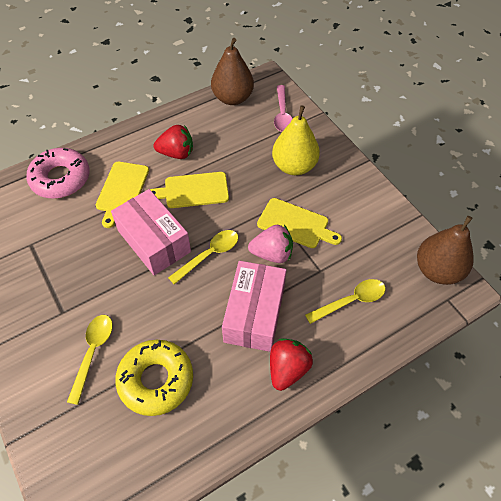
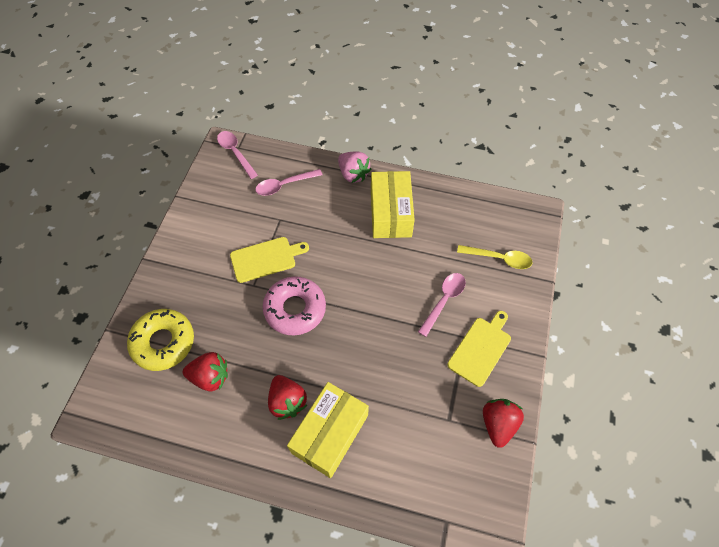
brown pear: 2 -> 0
pink box: 2 -> 0
pink spoon: 1 -> 3
red strawberry: 2 -> 3
yellow box: 0 -> 2
yellow cutting board: 3 -> 2
yellow pear: 1 -> 0
yellow spoon: 3 -> 1

